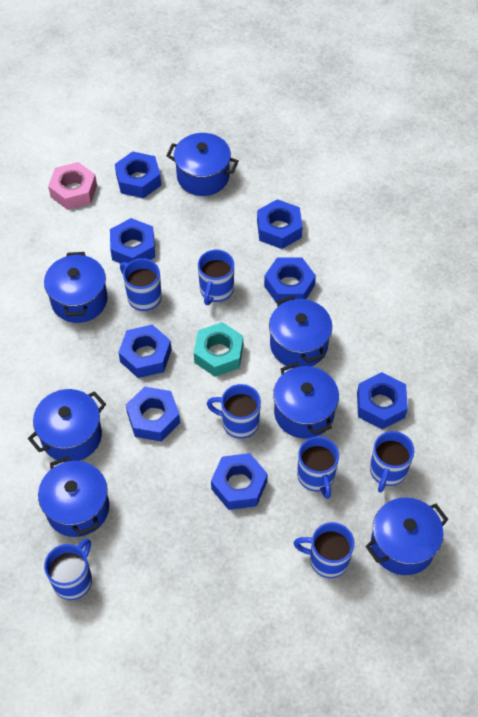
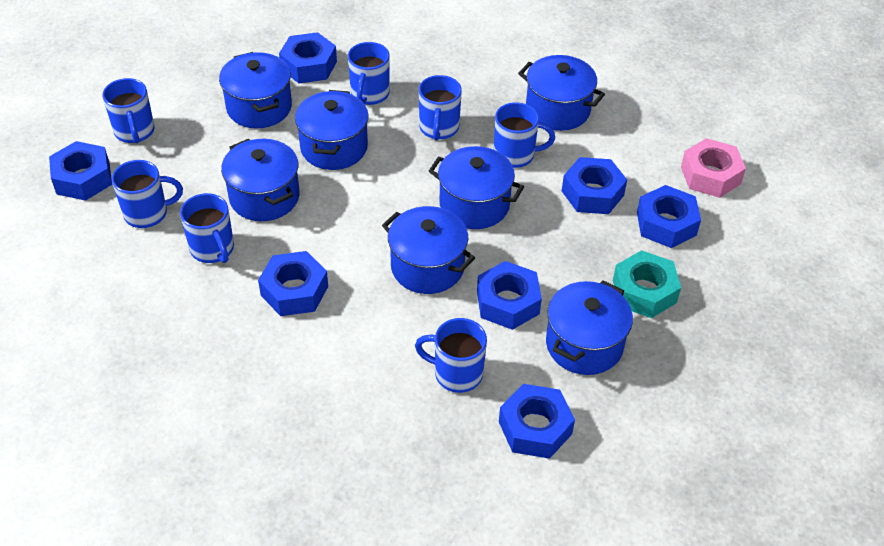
blue nut: 8 -> 7

